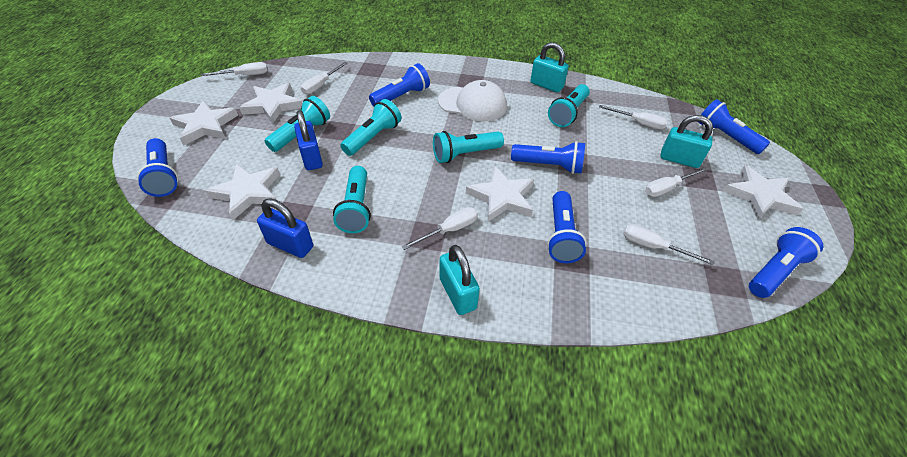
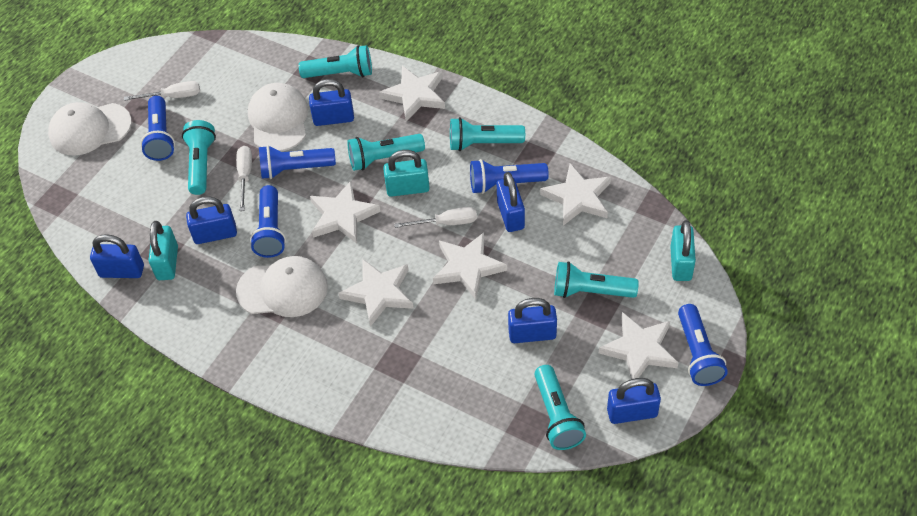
blue flashlight: 6 -> 5
blue padlock: 2 -> 6
turquoise flashlight: 5 -> 6
white cap: 1 -> 3
white screwdriver: 6 -> 3
white star: 5 -> 6

